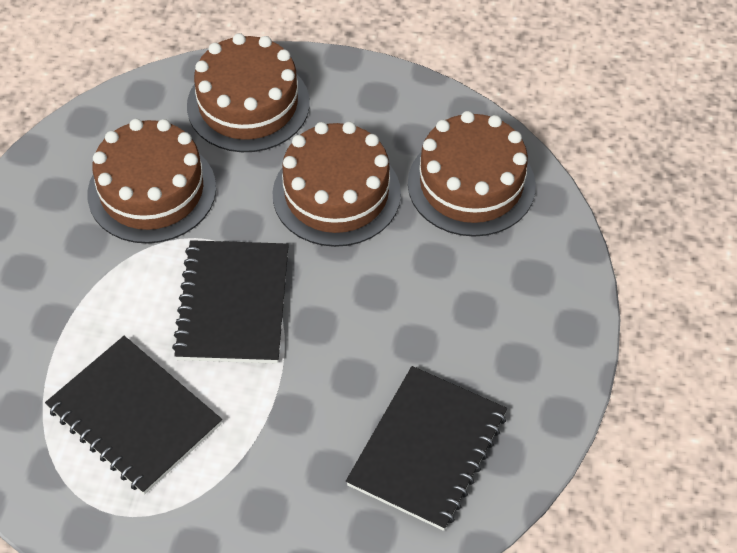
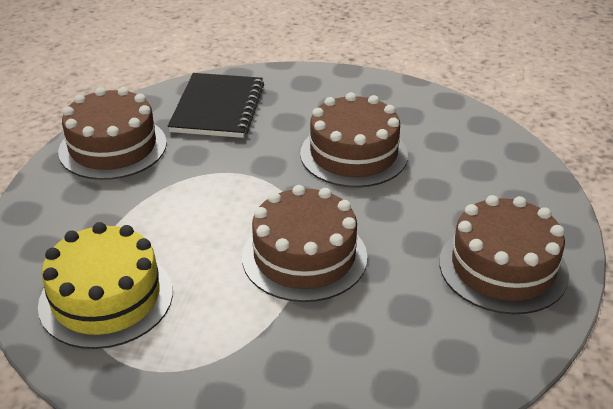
black notebook: 3 -> 1
yellow cake: 0 -> 1

